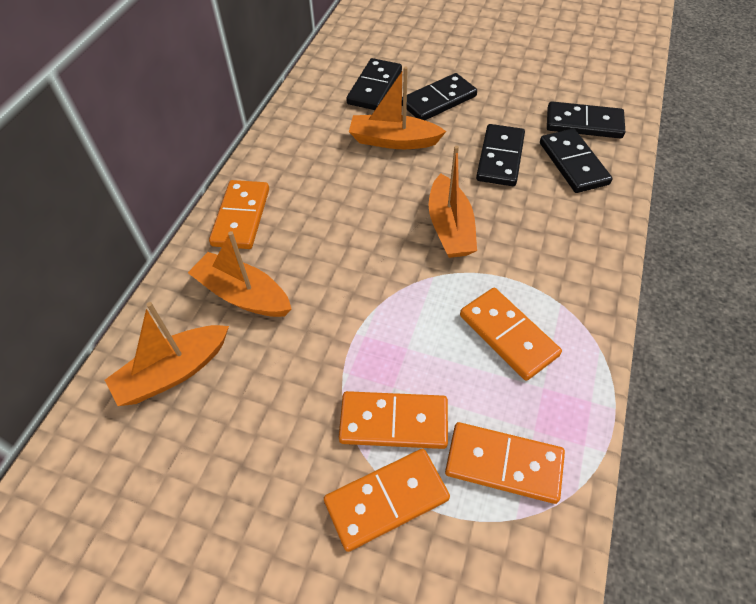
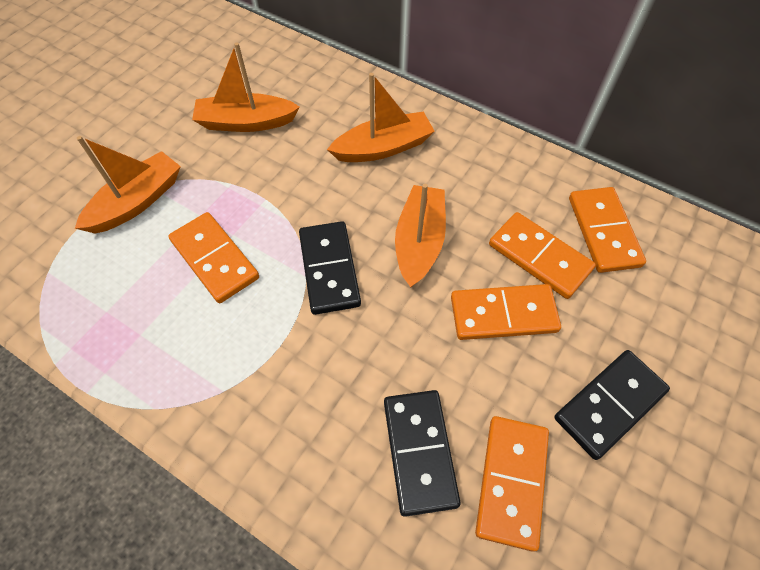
black domino: 5 -> 3

